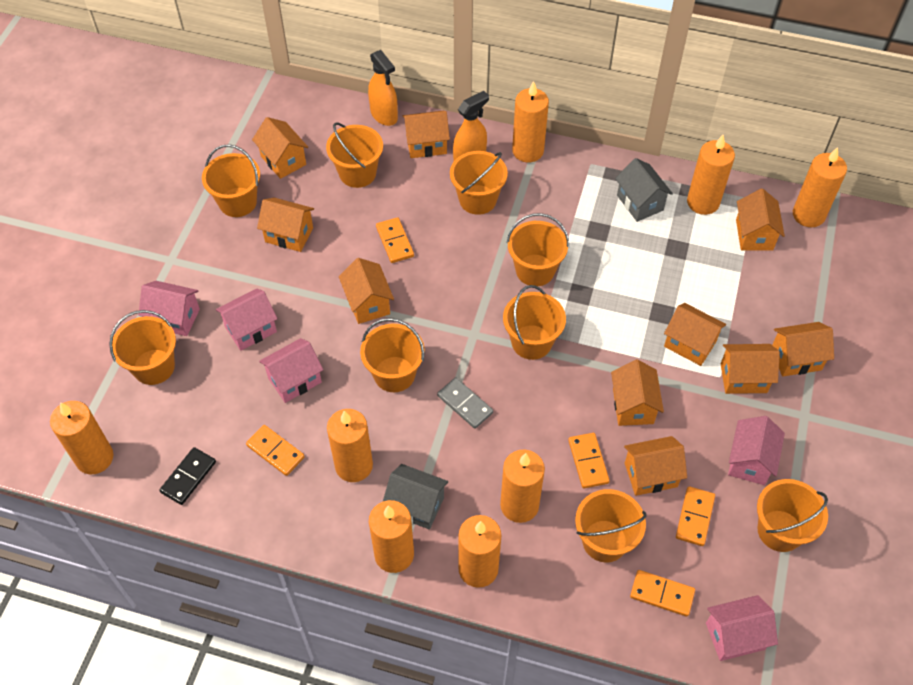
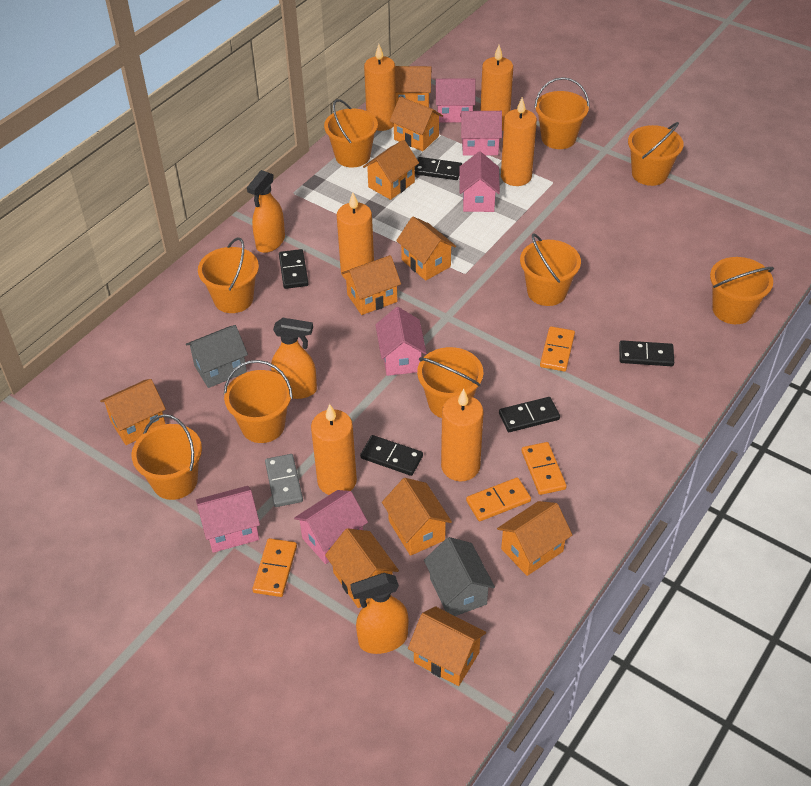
black domino: 1 -> 5
orange candle: 8 -> 6
orange domino: 5 -> 4
orange spray bottle: 2 -> 3
pink house: 5 -> 6

